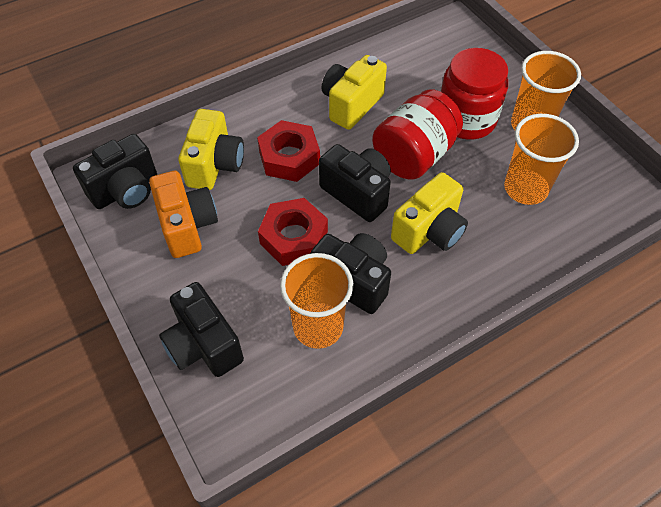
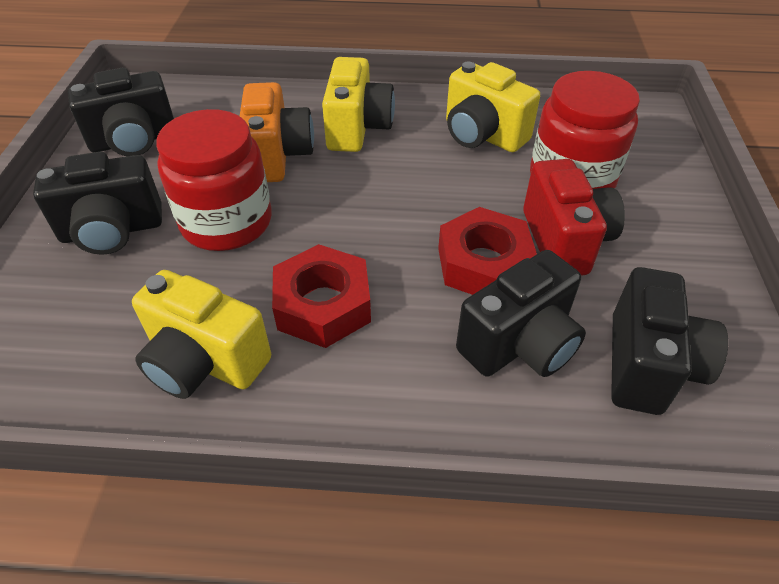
orange cup: 3 -> 0
red camera: 0 -> 1

